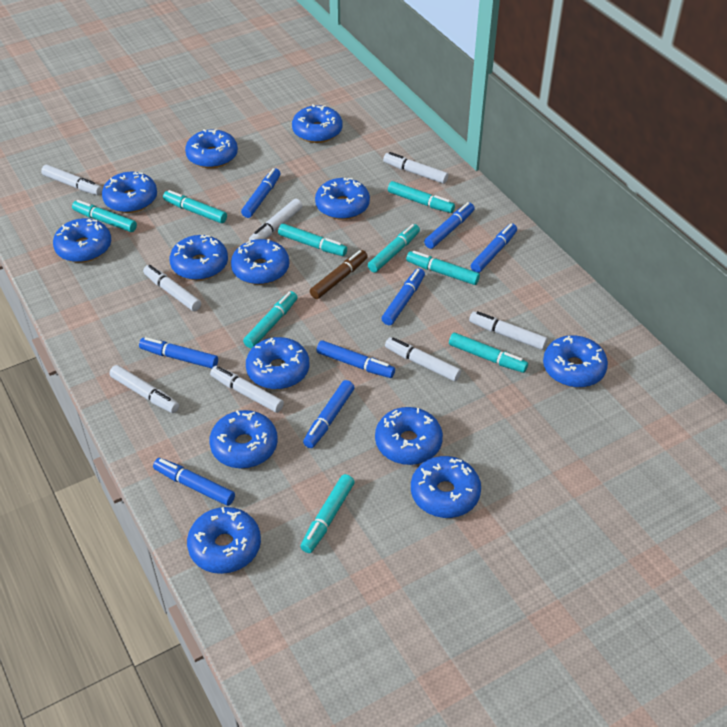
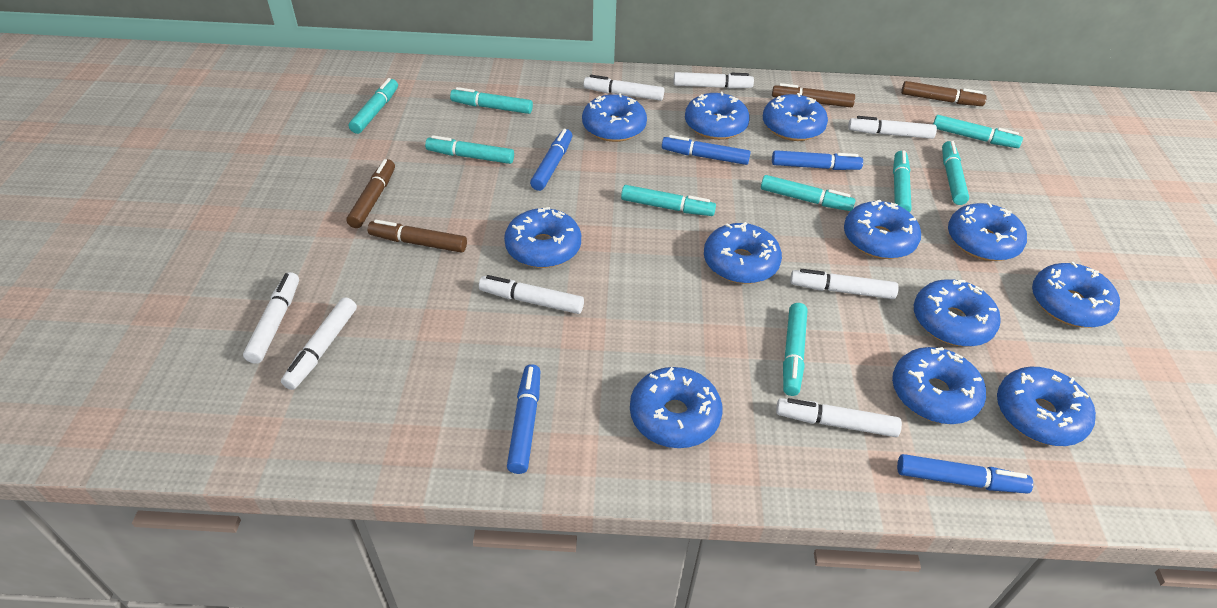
blue donut: 13 -> 12
blue marker: 8 -> 5
brown marker: 1 -> 4

